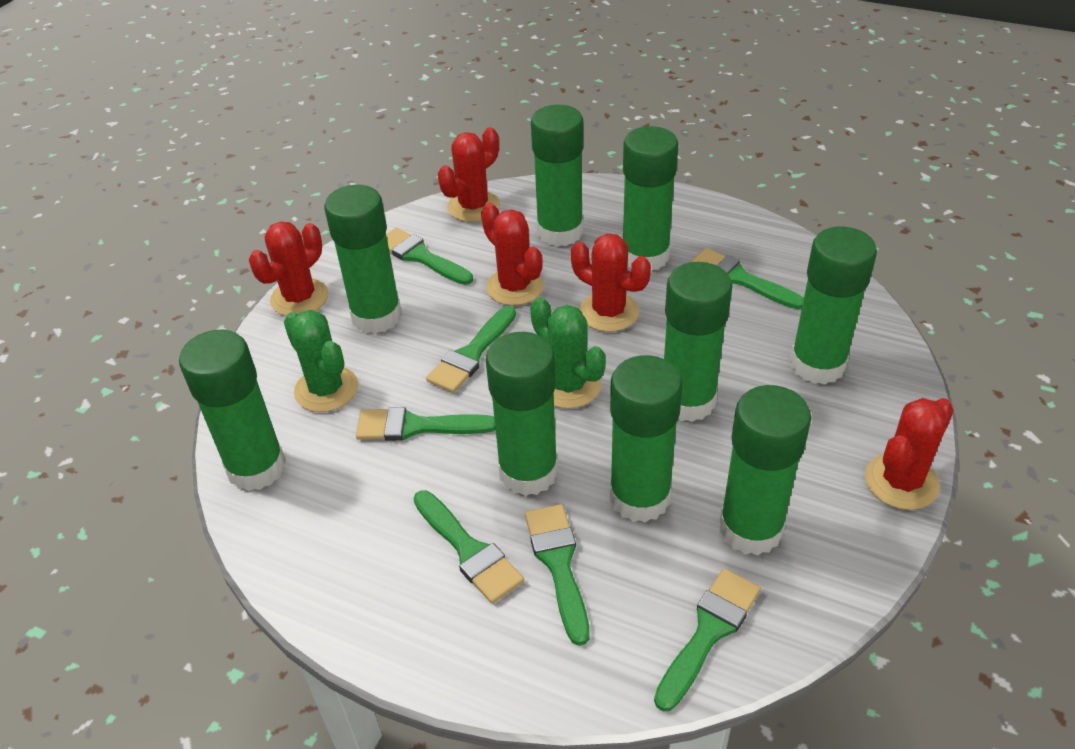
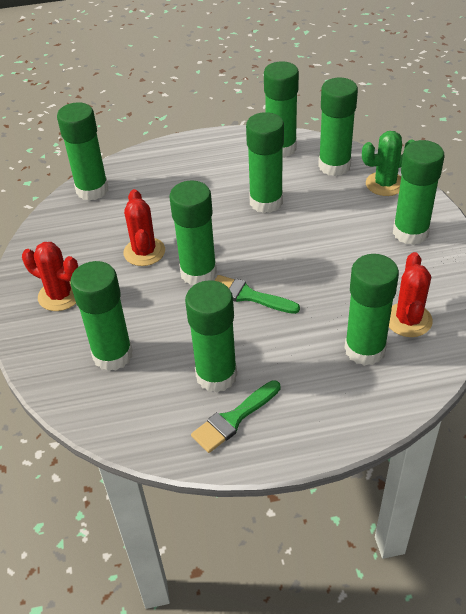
green brush: 7 -> 2
green cactus: 2 -> 1
red cactus: 5 -> 3

